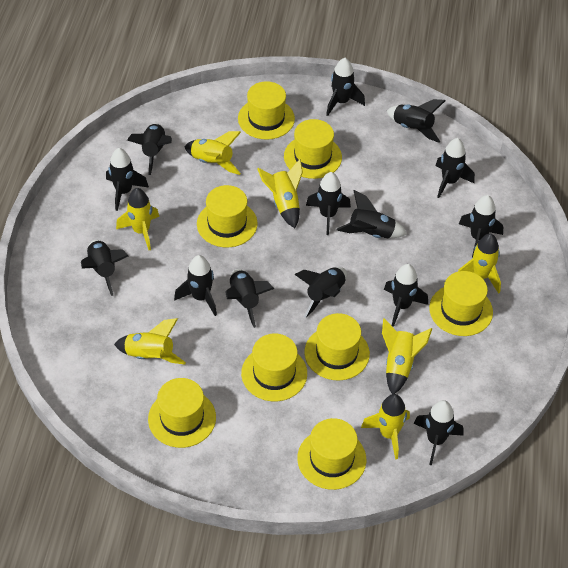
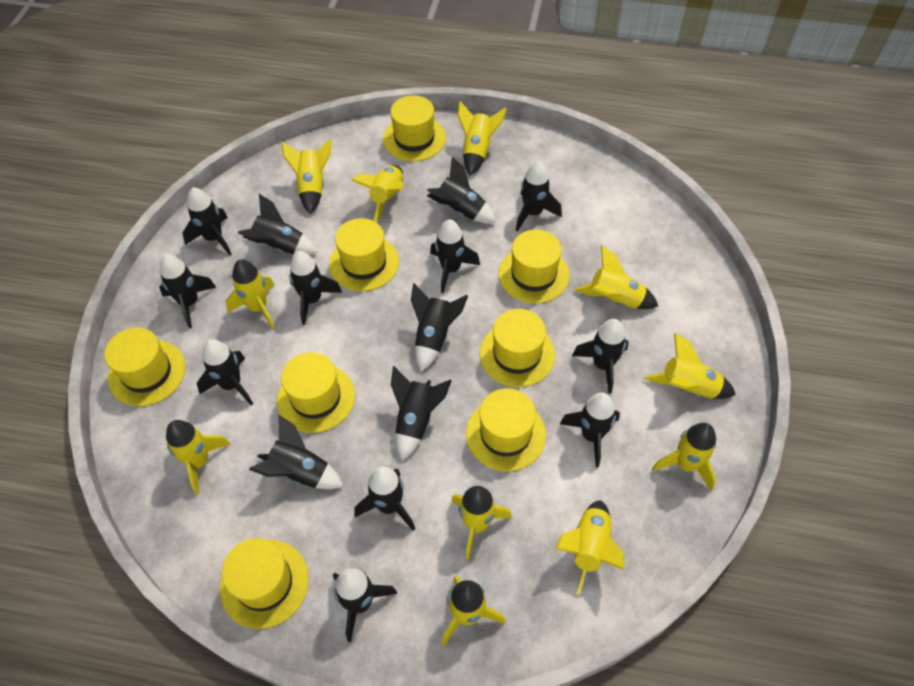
black rocket: 14 -> 15
yellow rocket: 7 -> 11

